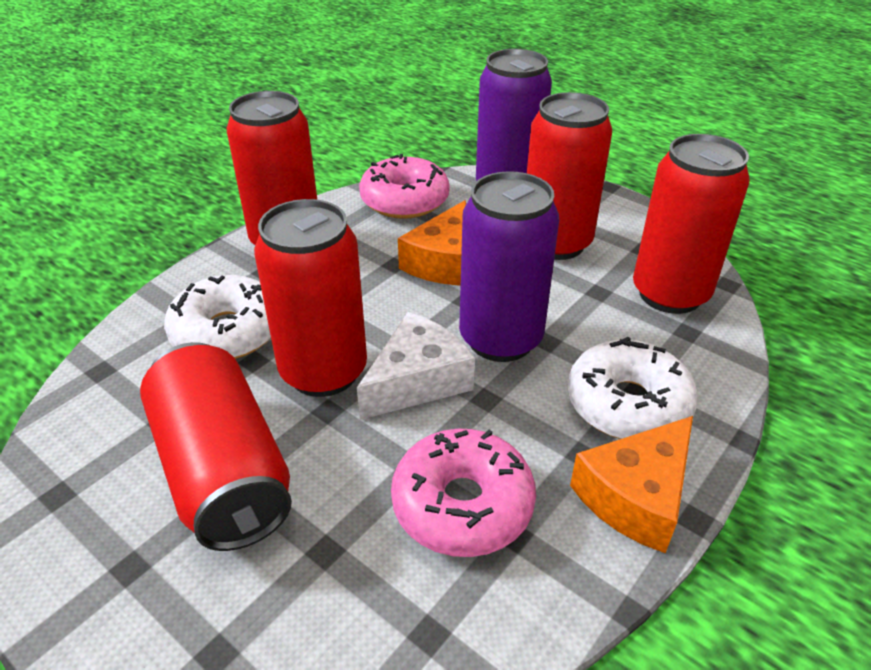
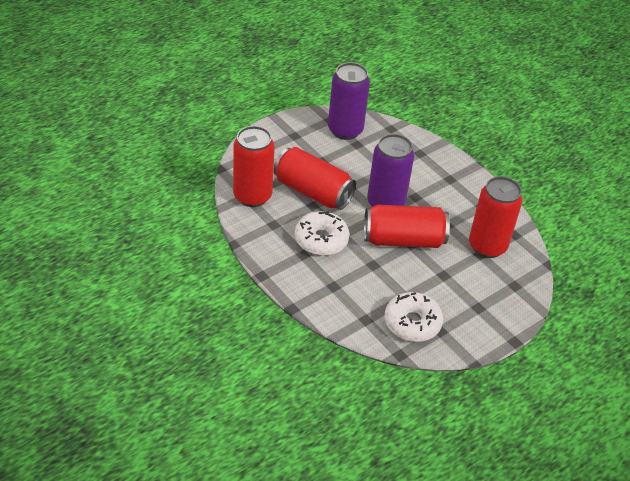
orange cheese: 2 -> 0
pink donut: 2 -> 0
red can: 5 -> 4
white cheese: 1 -> 0

